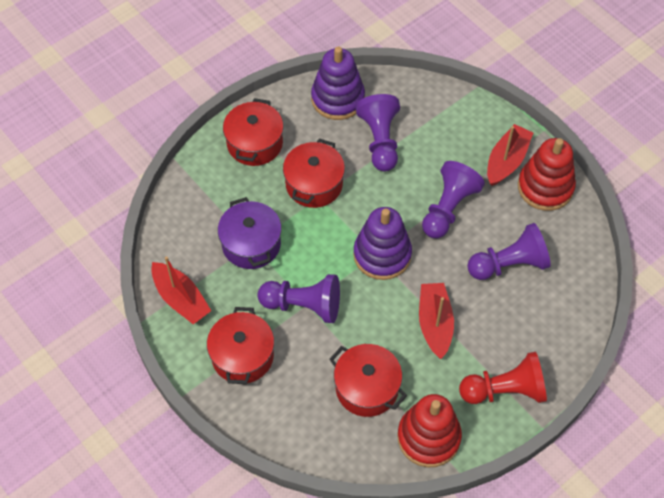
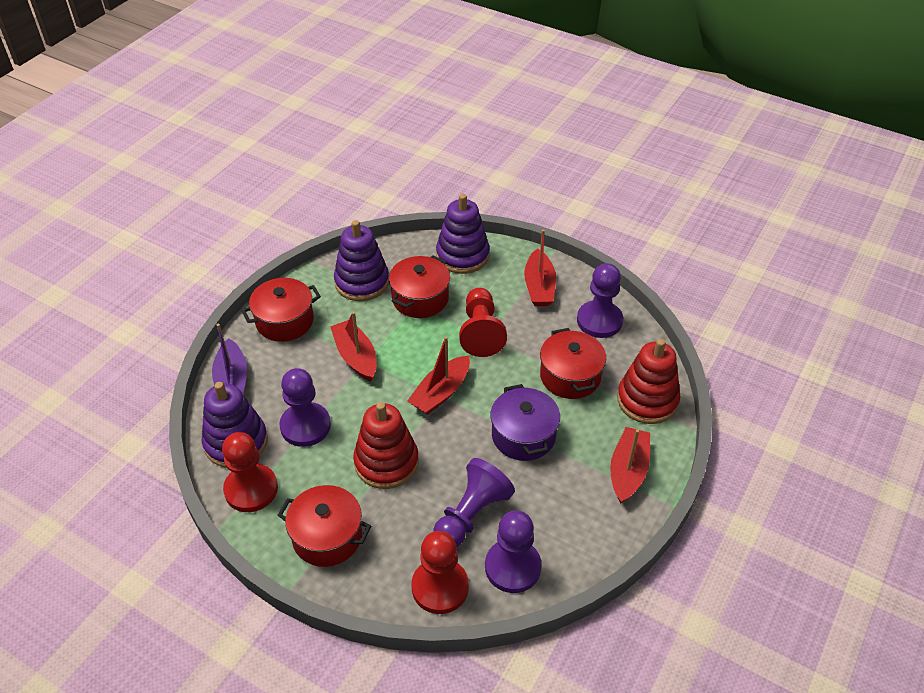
purple boat: 0 -> 1
purple stacking toy: 2 -> 3
red boat: 3 -> 4
red pawn: 1 -> 3

